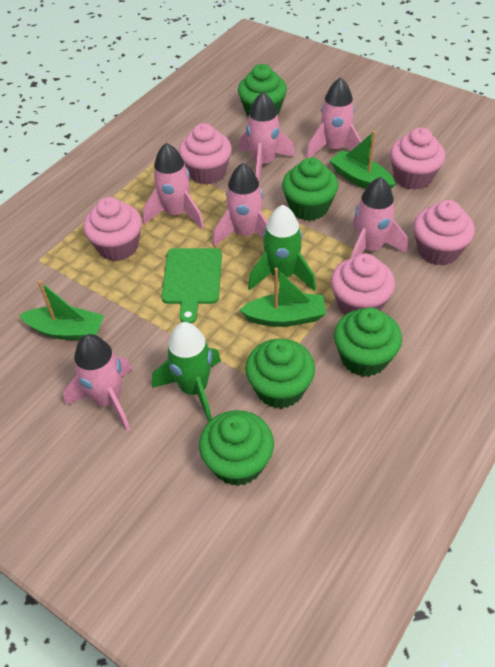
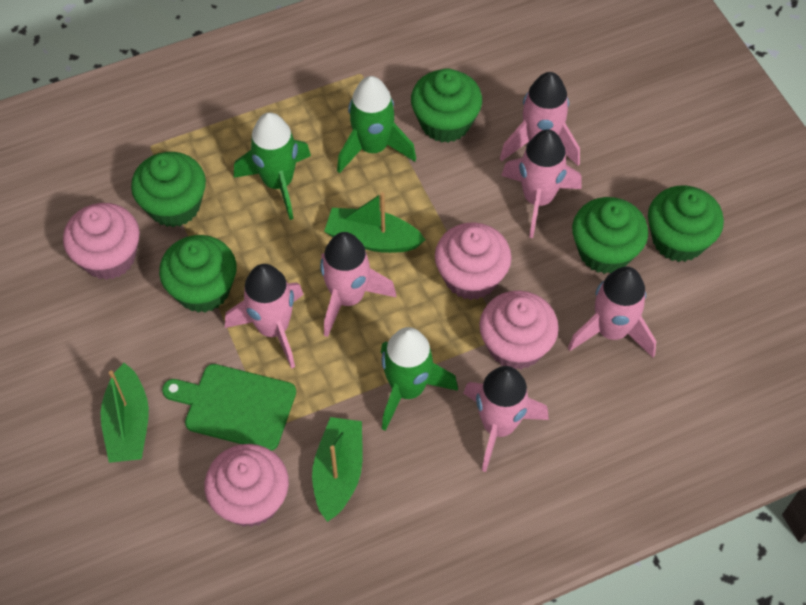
green rocket: 2 -> 3
pink cupcake: 5 -> 4

